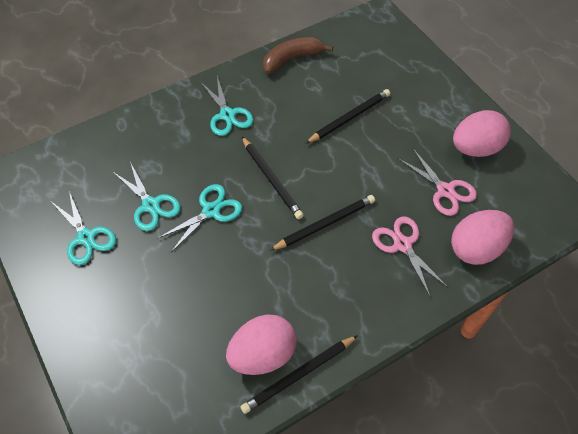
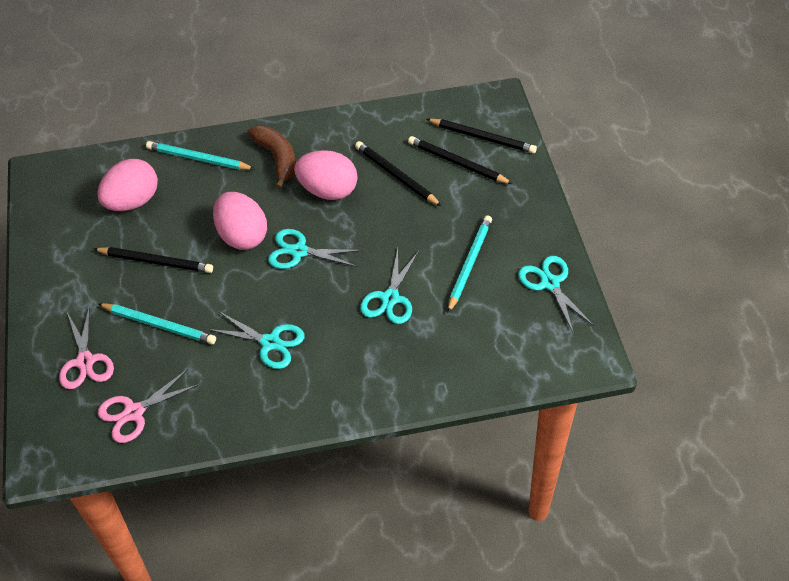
turquoise pencil: 0 -> 3

